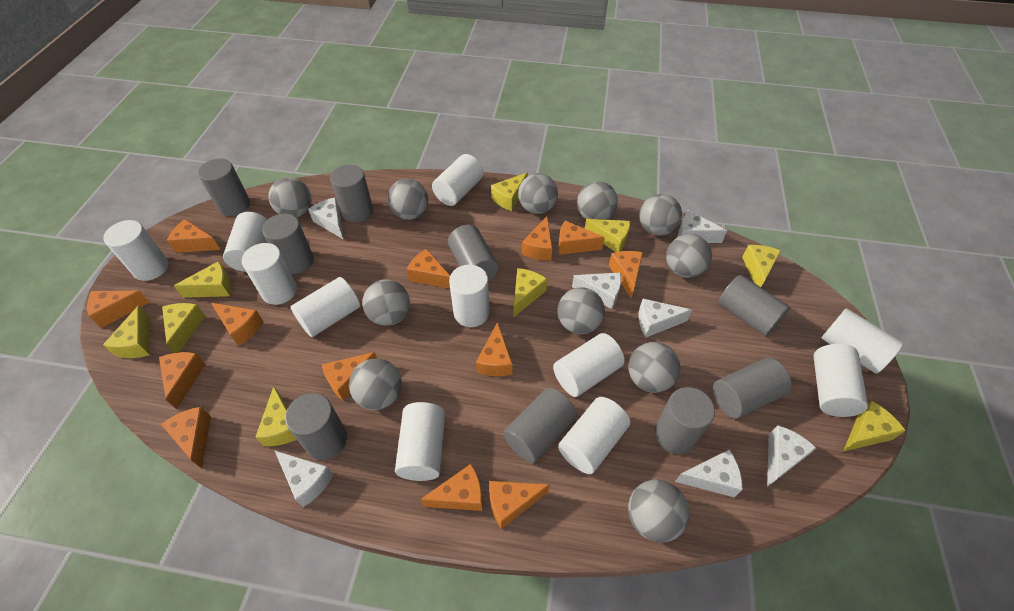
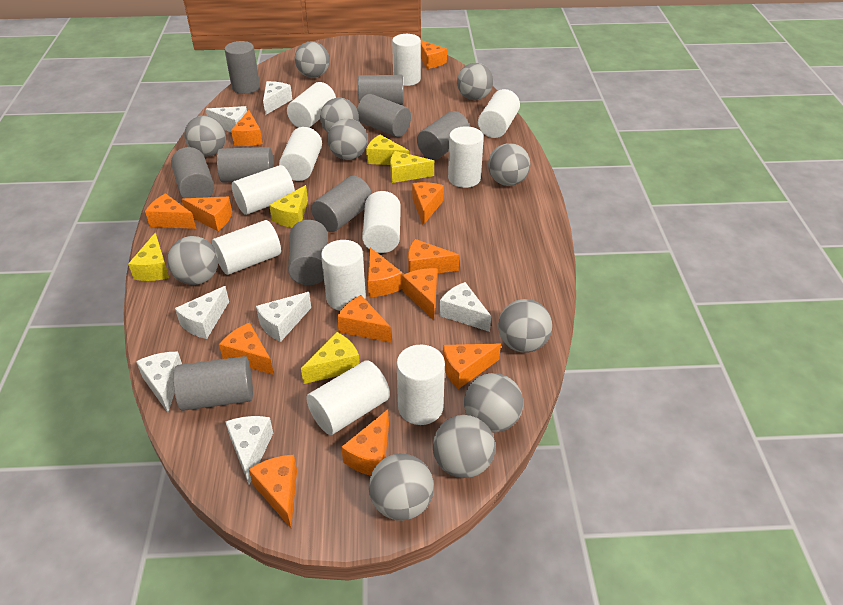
yellow cheese: 9 -> 5

